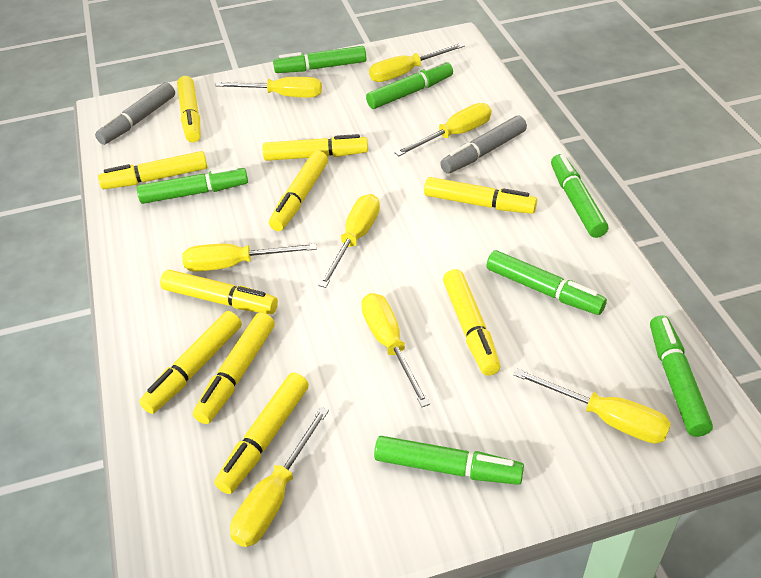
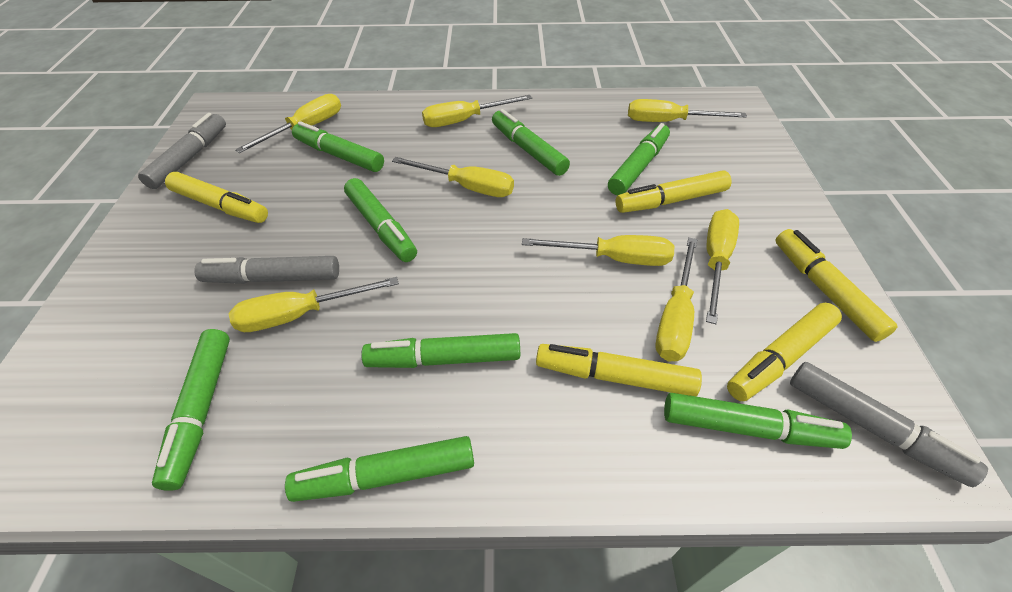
green marker: 7 -> 8
grey marker: 2 -> 3
yellow marker: 10 -> 5

